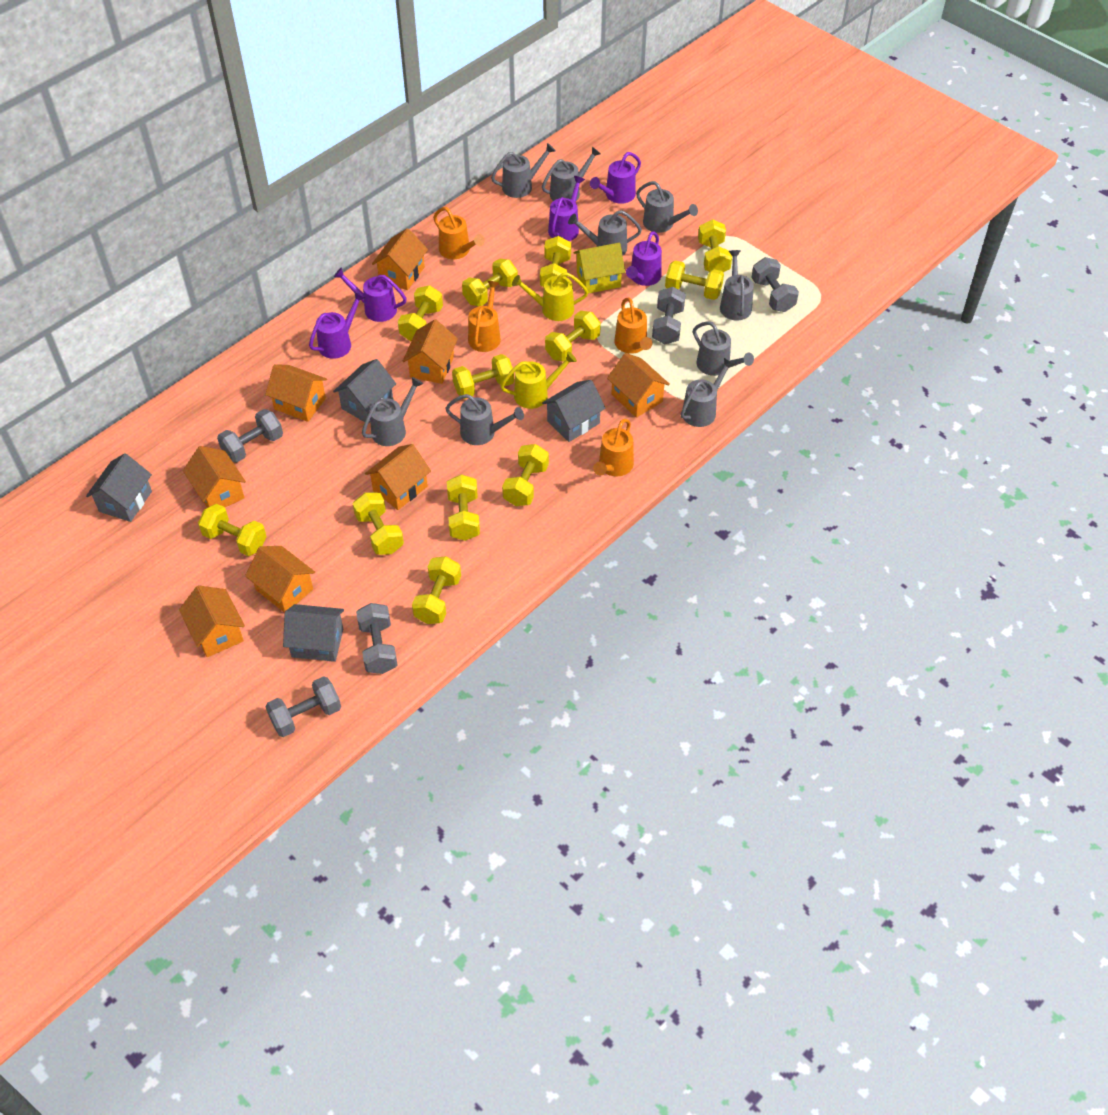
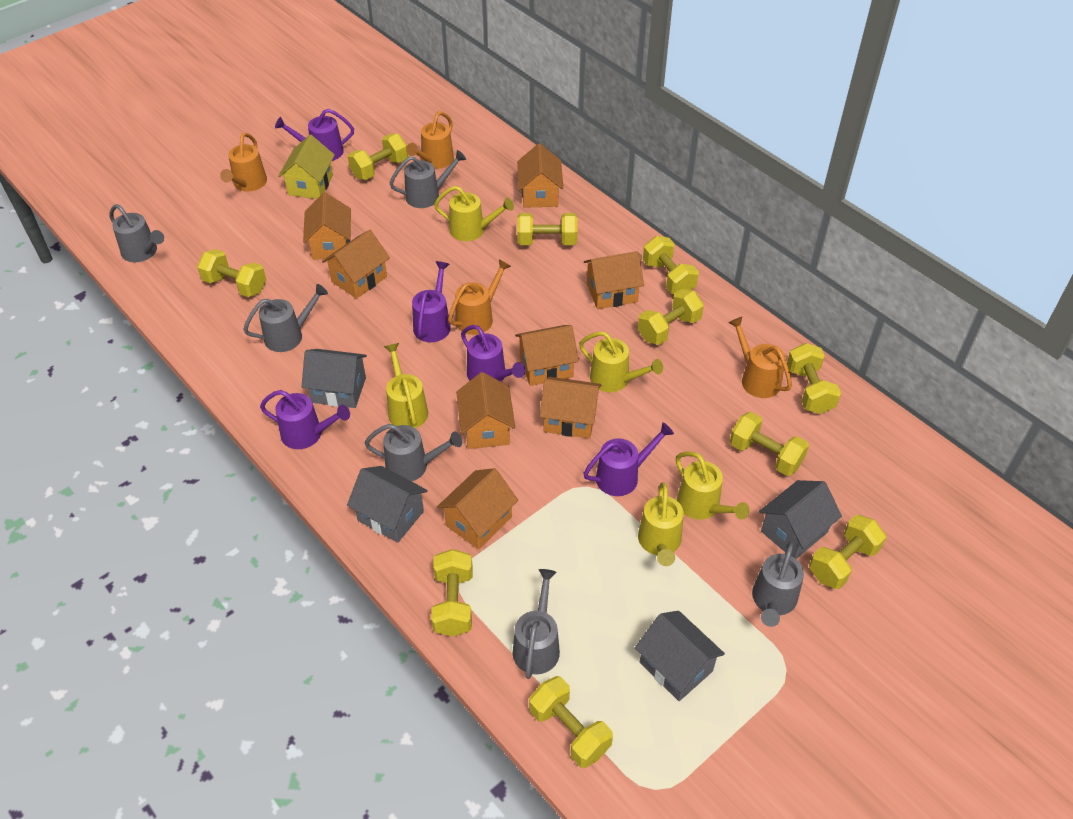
grey dumbbell: 5 -> 0
grey watering can: 9 -> 6
yellow dumbbell: 12 -> 10
yellow watering can: 2 -> 5

